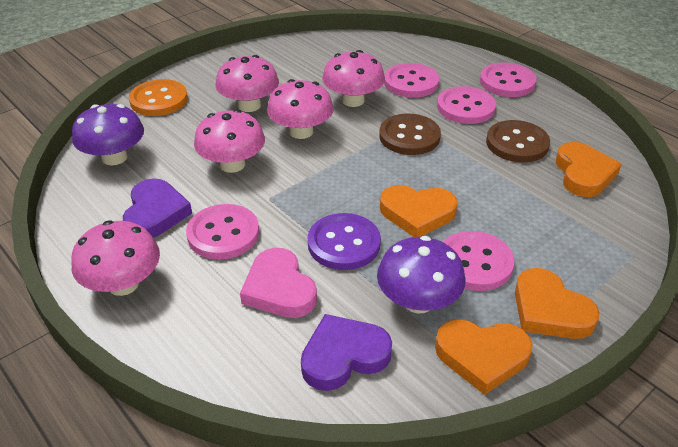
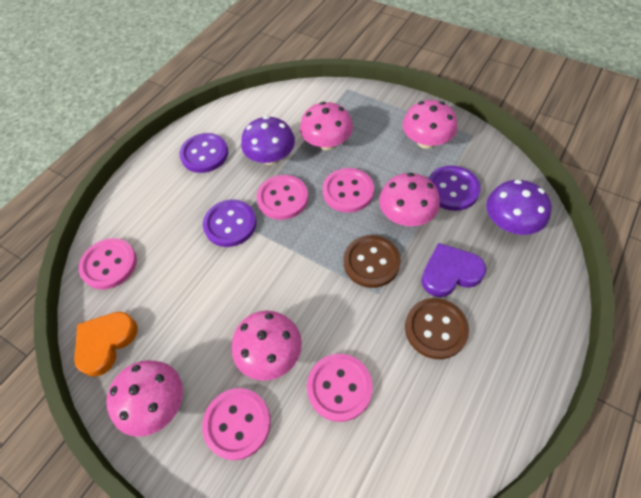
orange button: 1 -> 0
orange heart: 4 -> 1
pink heart: 1 -> 0
purple button: 1 -> 3
purple heart: 2 -> 1

